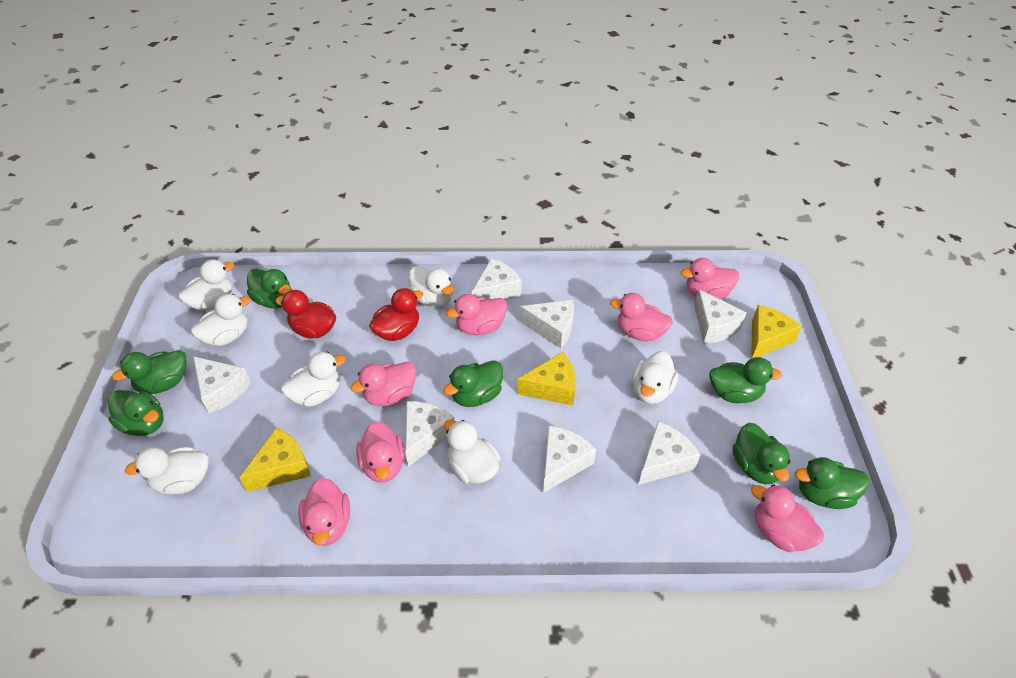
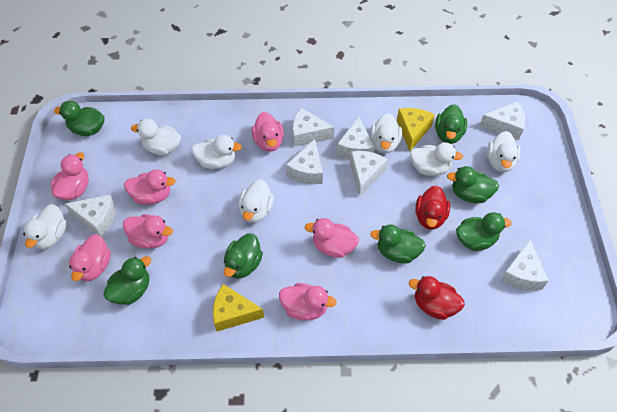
yellow cheese: 3 -> 2

